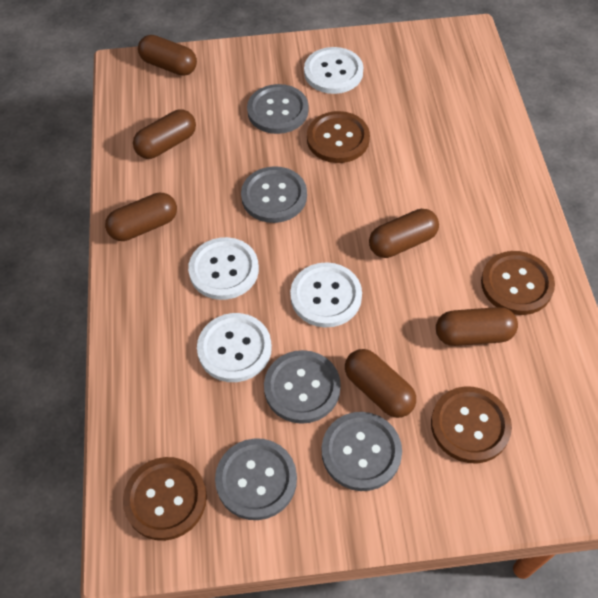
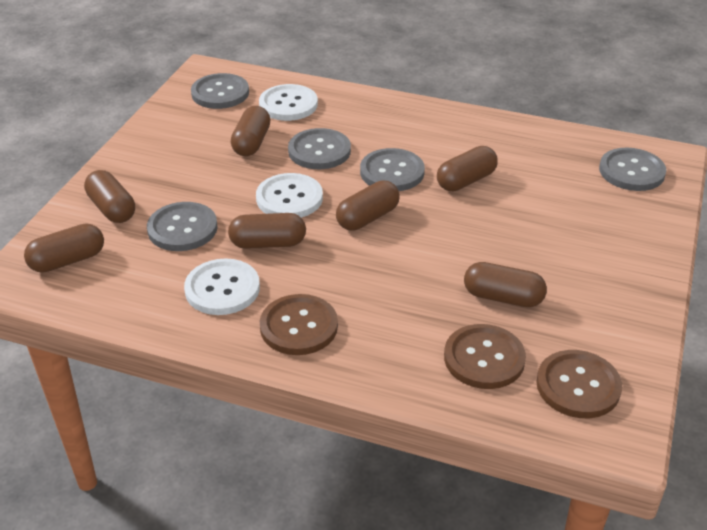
brown button: 4 -> 3
brown capsule: 6 -> 7
white button: 4 -> 3

